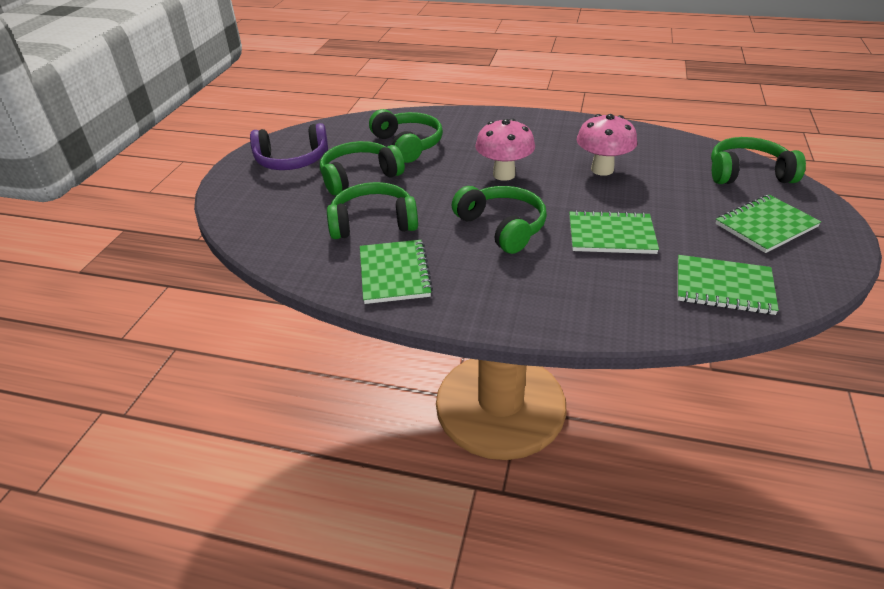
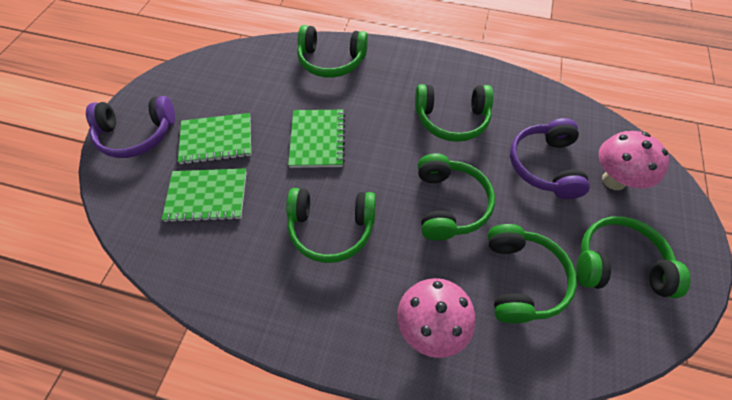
green headphones: 5 -> 6
green notebook: 4 -> 3
purple headphones: 1 -> 2

